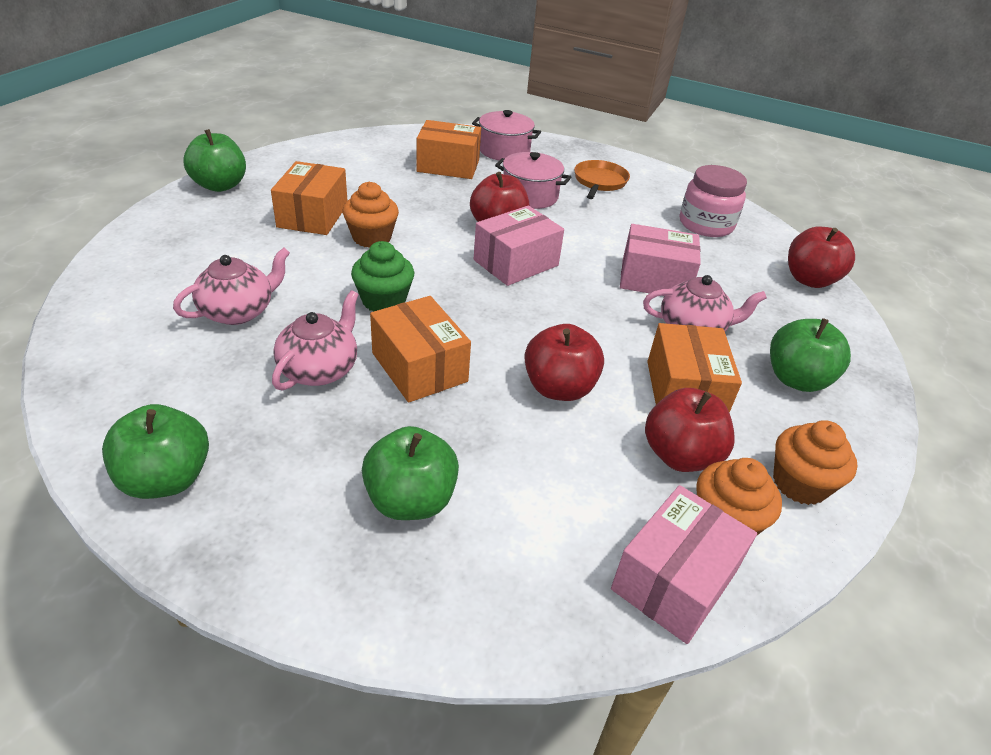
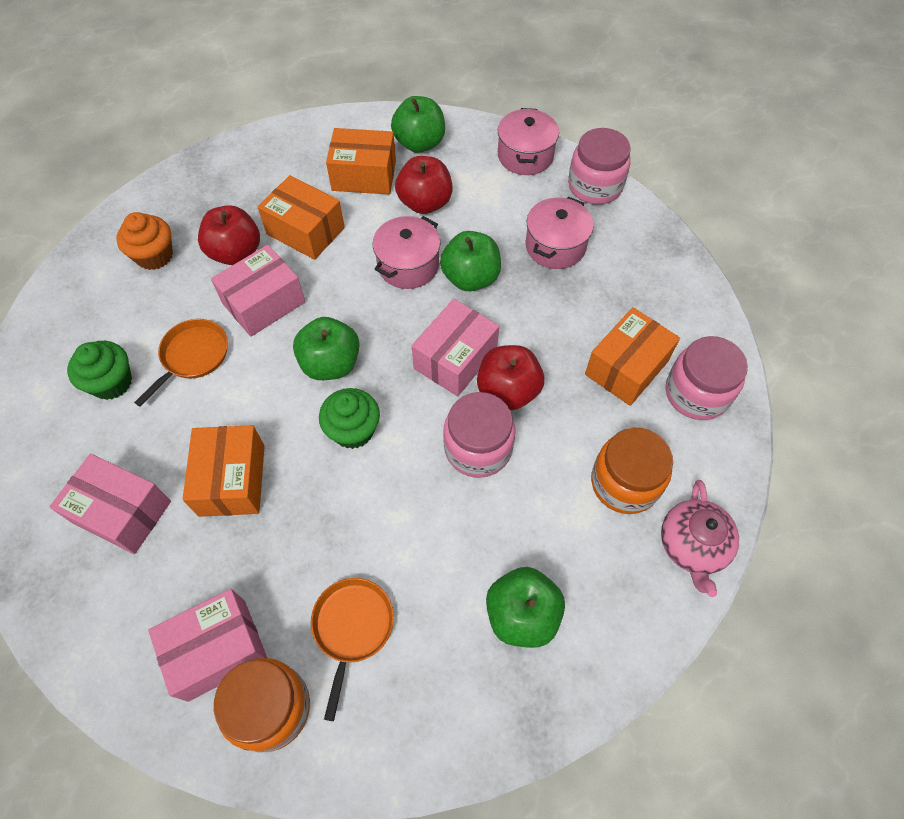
green cupcake: 1 -> 2
orange cupcake: 3 -> 1
orange jar: 0 -> 2
orange pan: 1 -> 2
pink box: 3 -> 4
pink jar: 1 -> 3
pink pot: 2 -> 3
pink teapot: 3 -> 1
red apple: 4 -> 3

